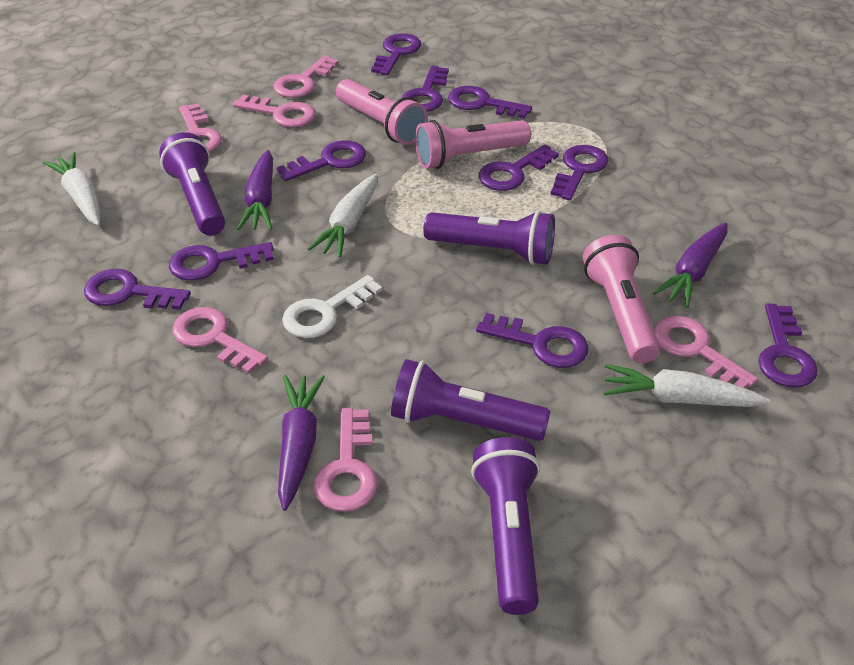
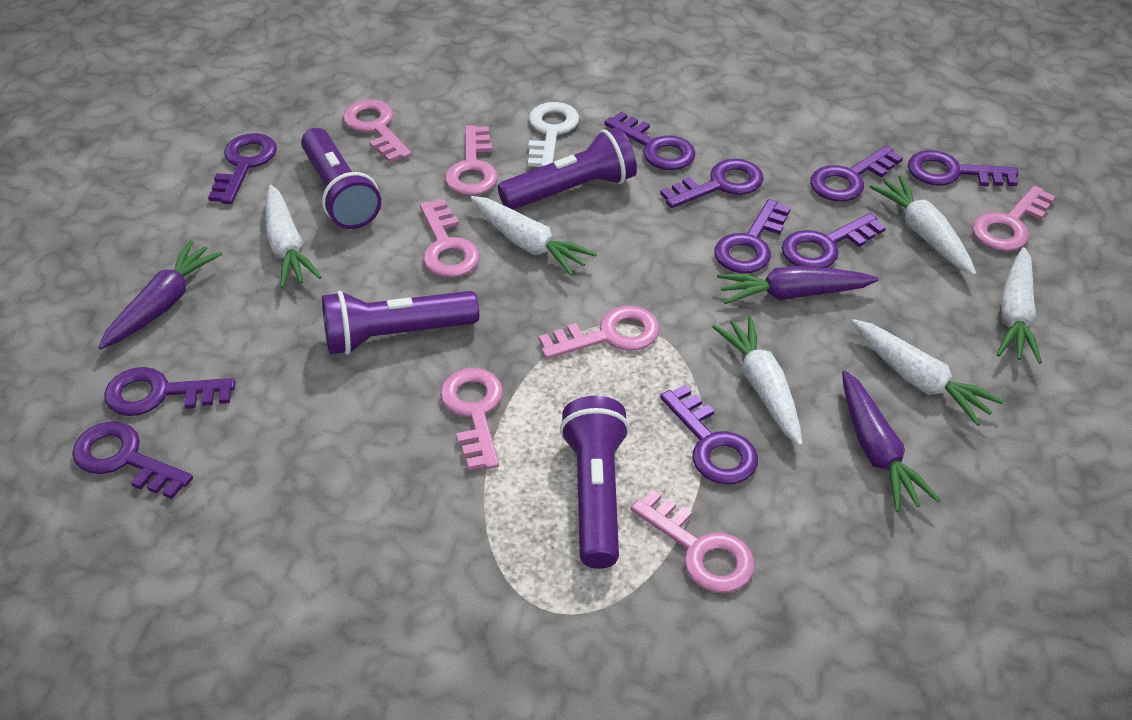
pink flashlight: 3 -> 0
pink key: 6 -> 7
white carrot: 3 -> 6

